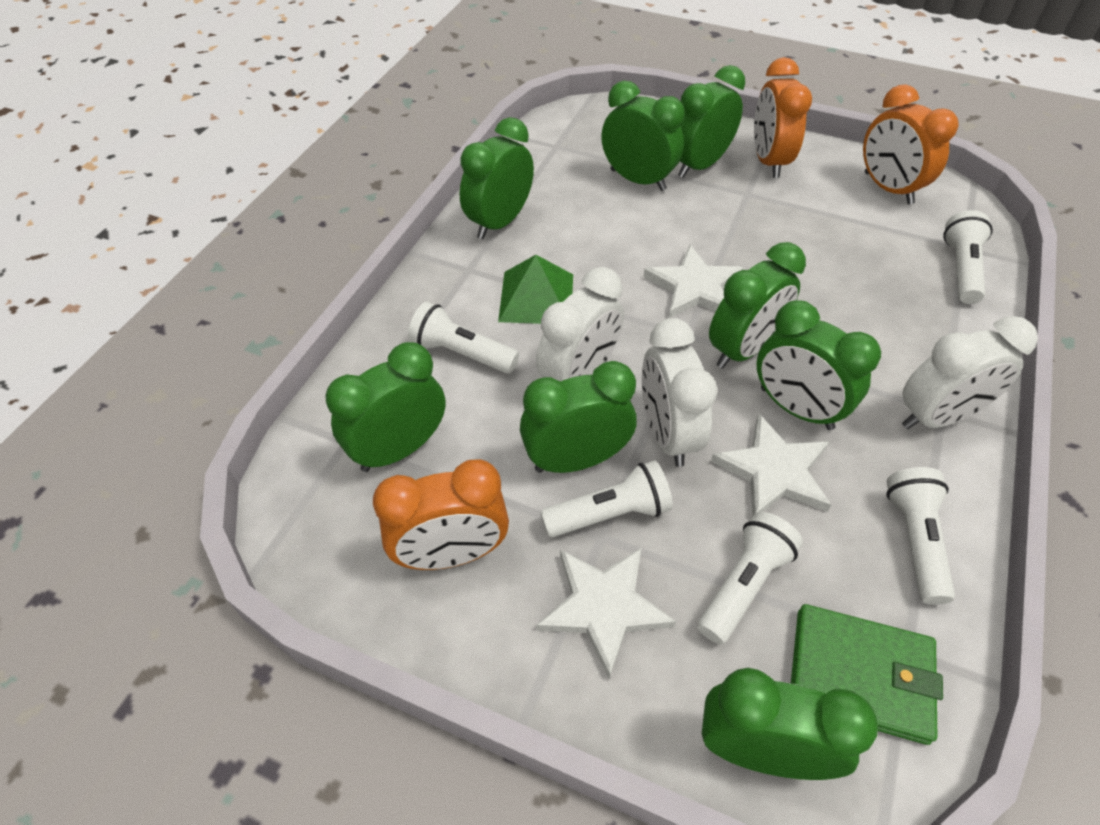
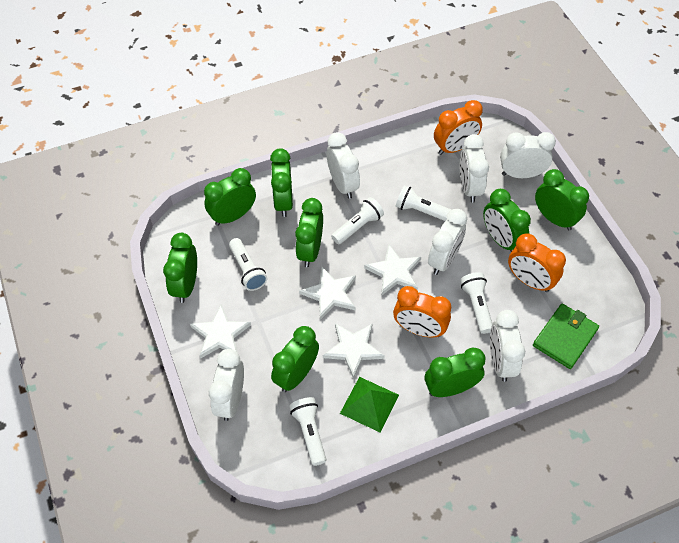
white clock: 3 -> 6
white star: 3 -> 4

